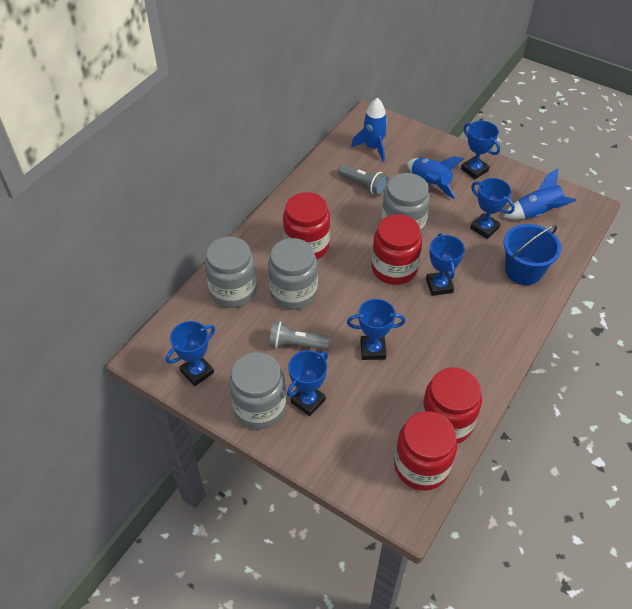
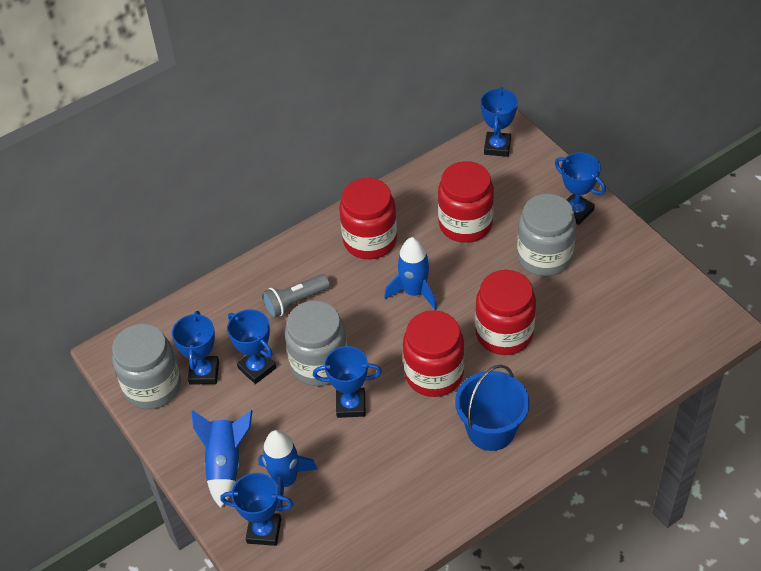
grey flashlight: 2 -> 1
grey jar: 4 -> 3

